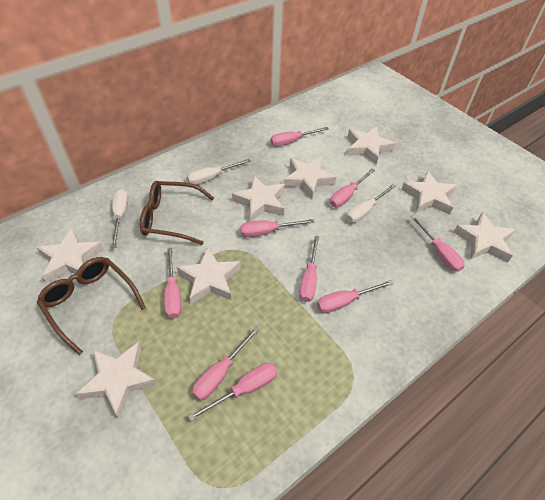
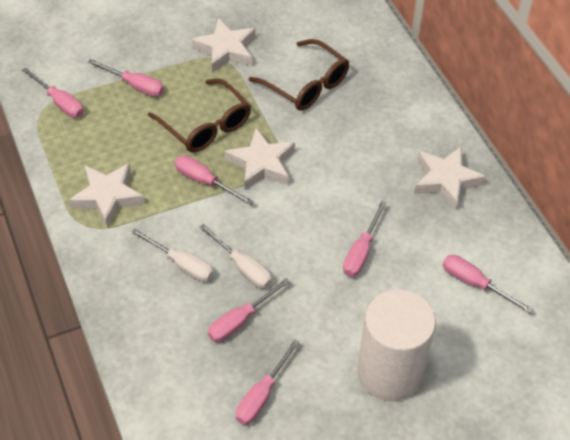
pink screwdriver: 9 -> 7
white cylinder: 0 -> 1
white screwdriver: 3 -> 2
white star: 8 -> 4

